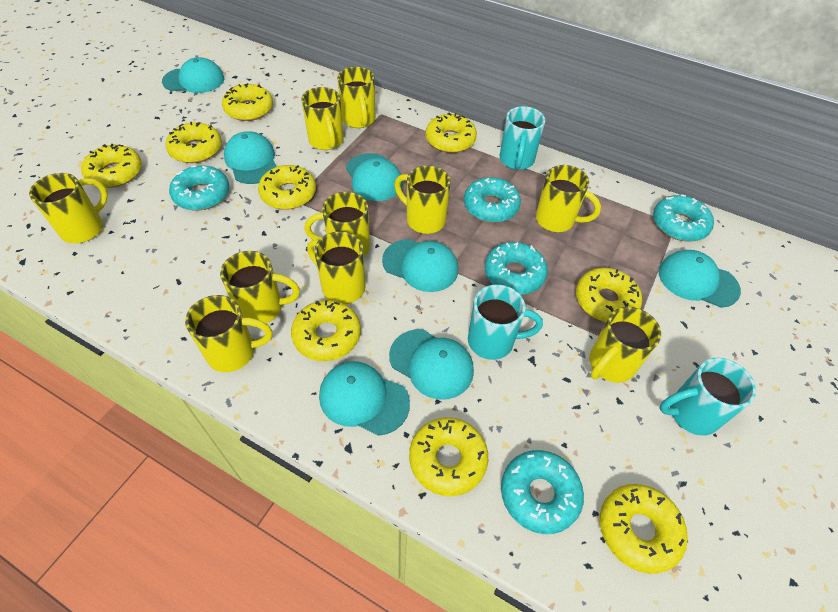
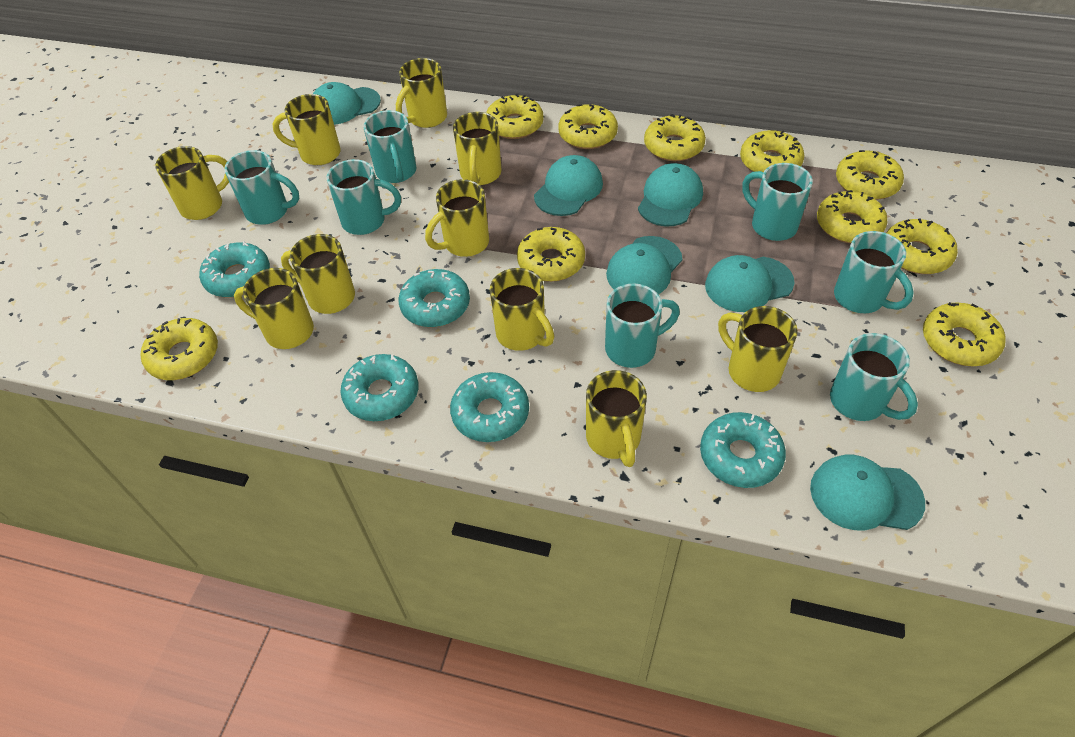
turquoise cap: 7 -> 6
turquoise mug: 3 -> 7
yellow donut: 9 -> 10

